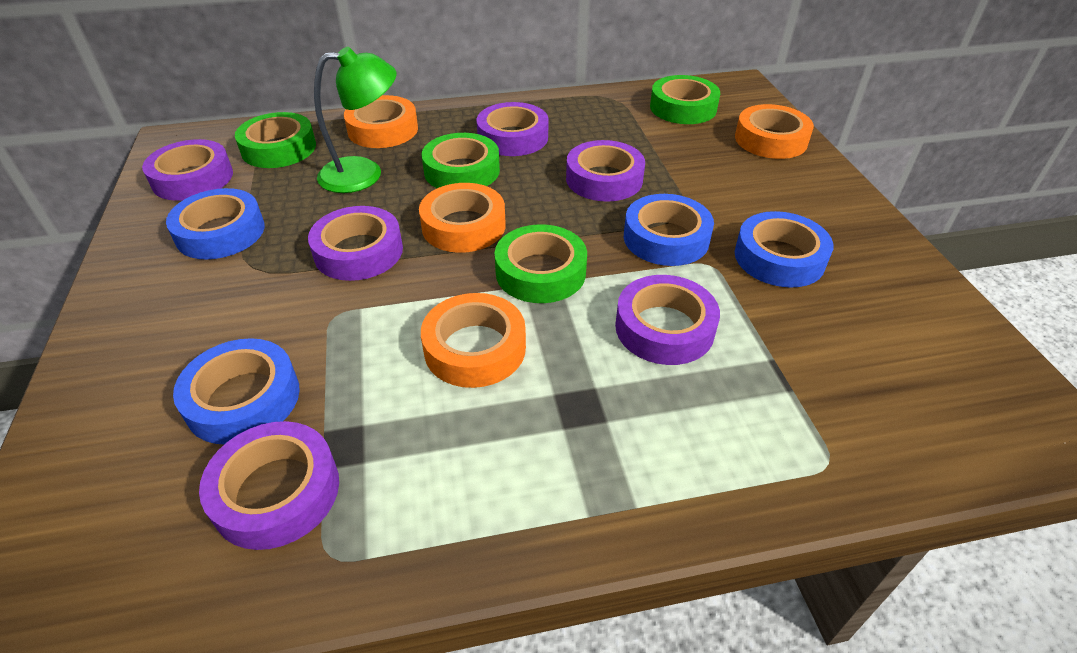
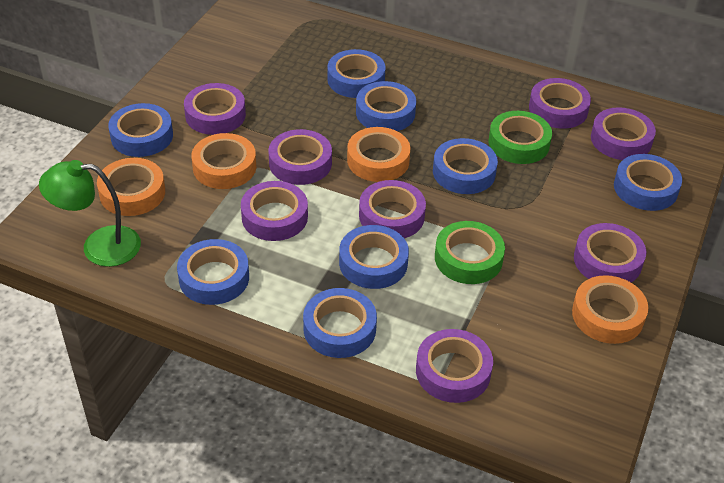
blue tape: 4 -> 8
green tape: 4 -> 2
purple tape: 6 -> 8

